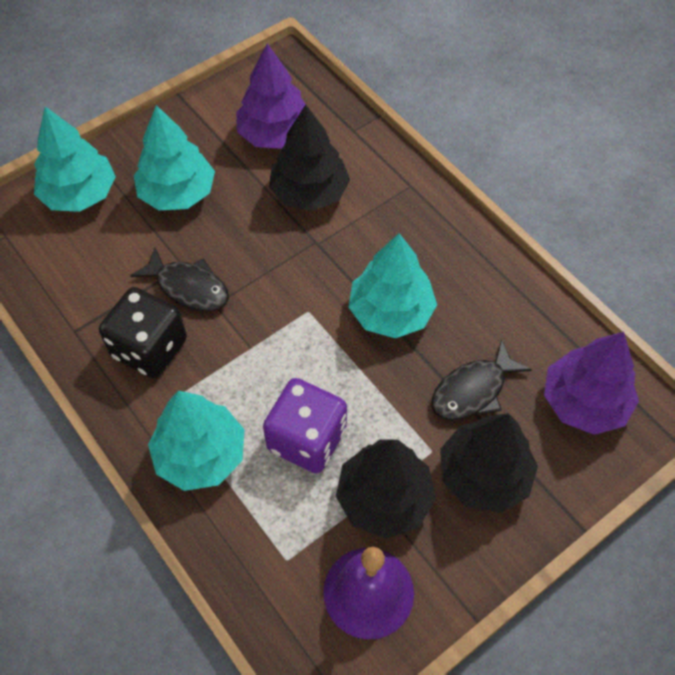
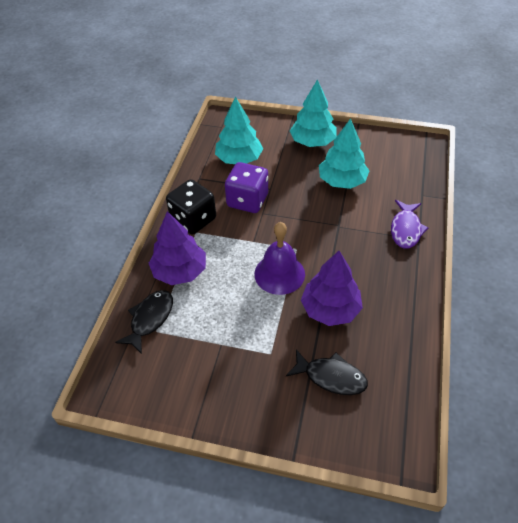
black tree: 3 -> 0
purple fish: 0 -> 1
turquoise tree: 4 -> 3

